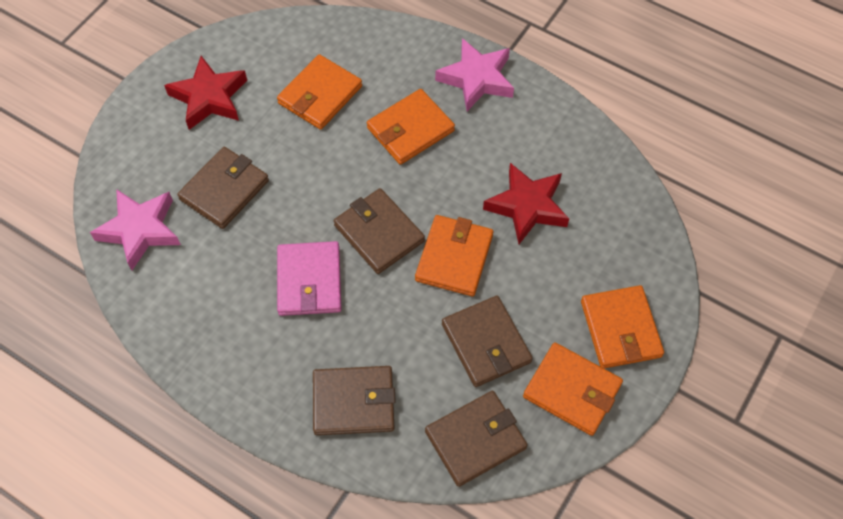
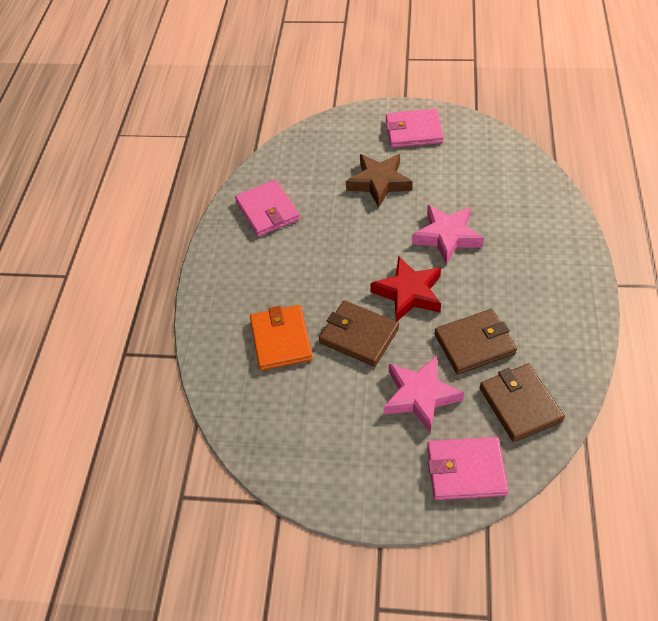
brown star: 0 -> 1
brown wallet: 5 -> 3
orange wallet: 5 -> 1
pink wallet: 1 -> 3
red star: 2 -> 1

